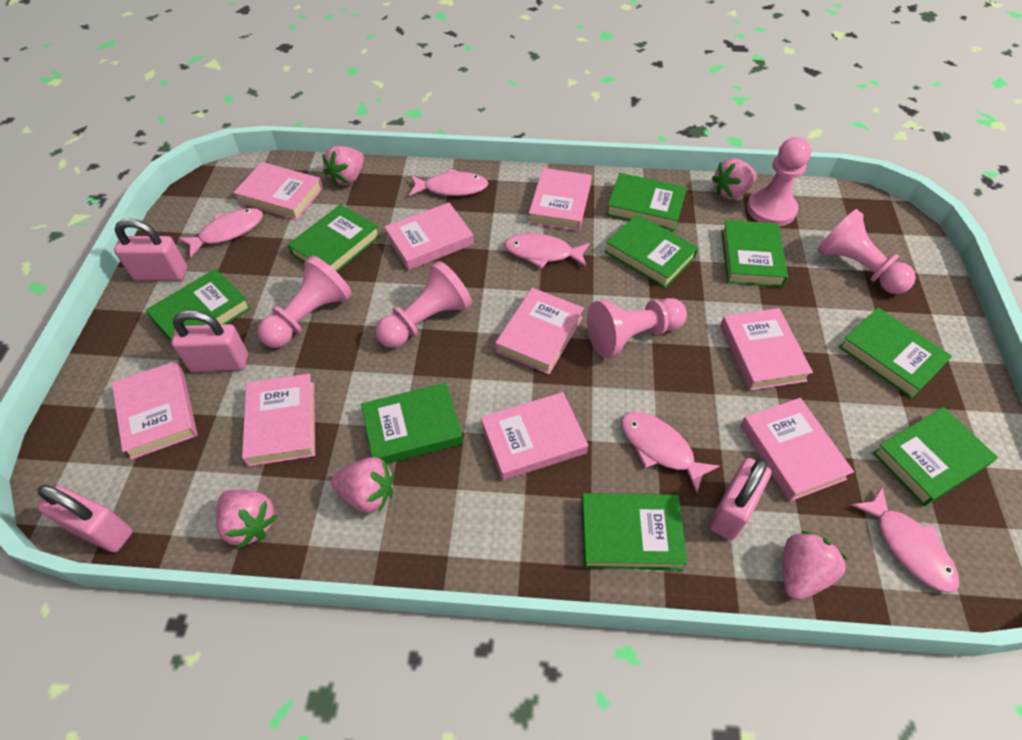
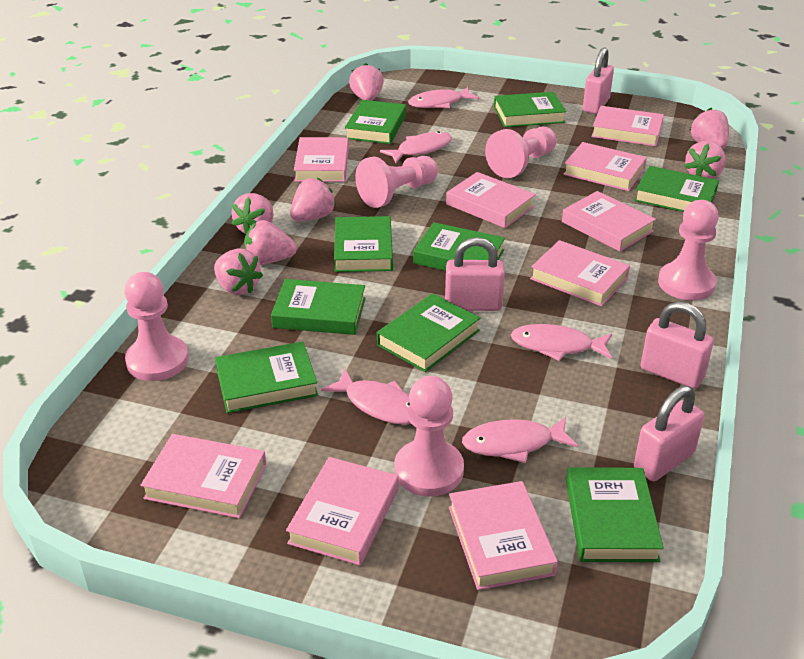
pink strawberry: 5 -> 7

